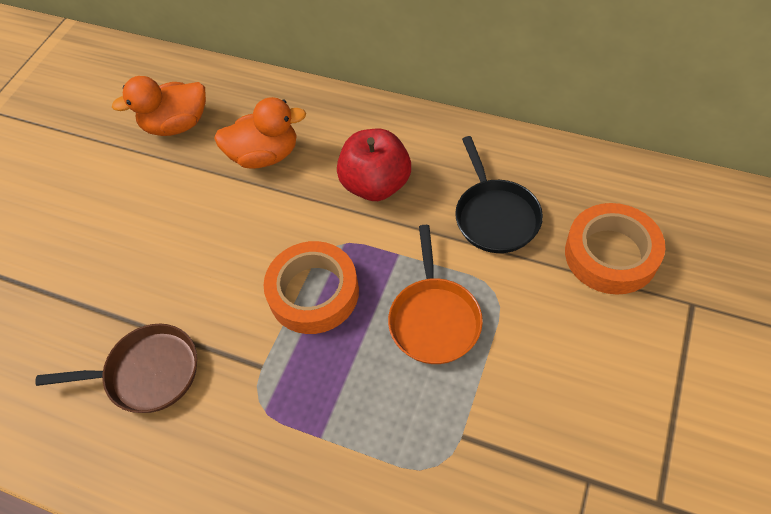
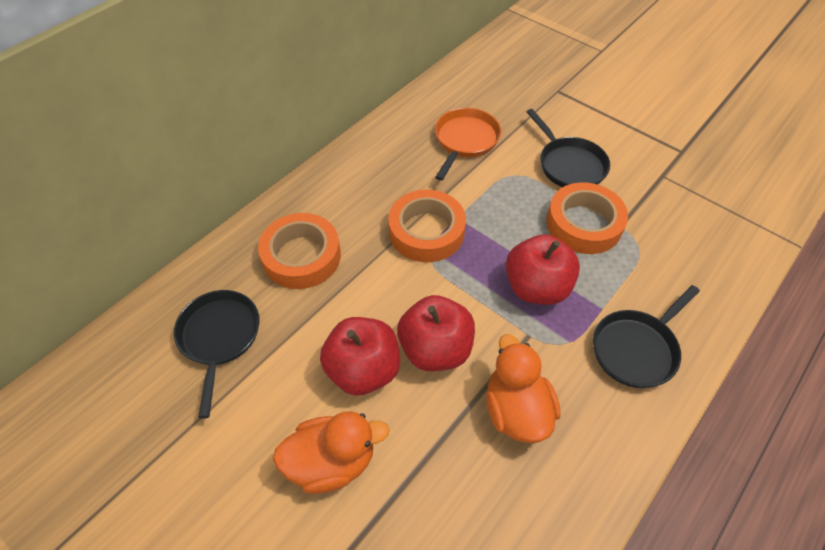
black pan: 1 -> 3
brown pan: 1 -> 0
orange tape: 2 -> 3
red apple: 1 -> 3

